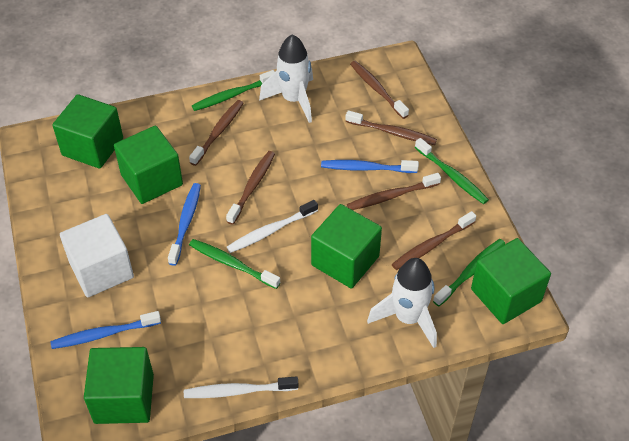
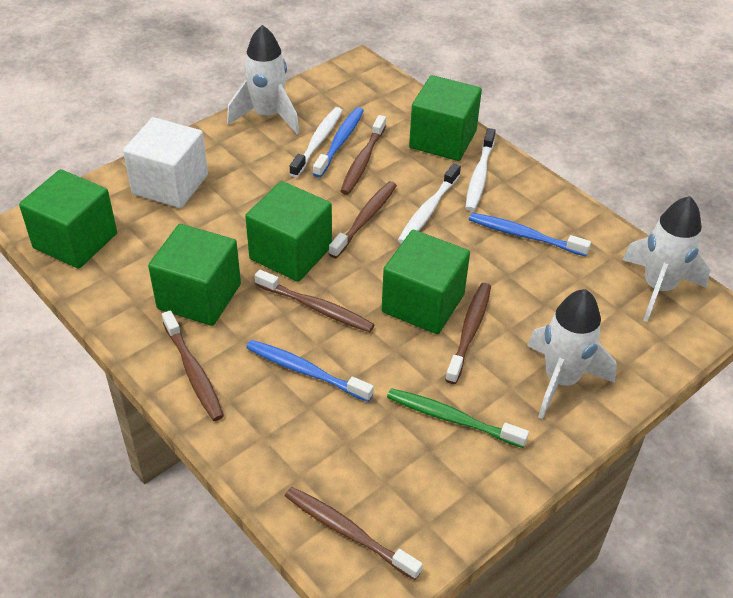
green toothbrush: 4 -> 1
white rocket: 2 -> 3
white toothbrush: 2 -> 3

